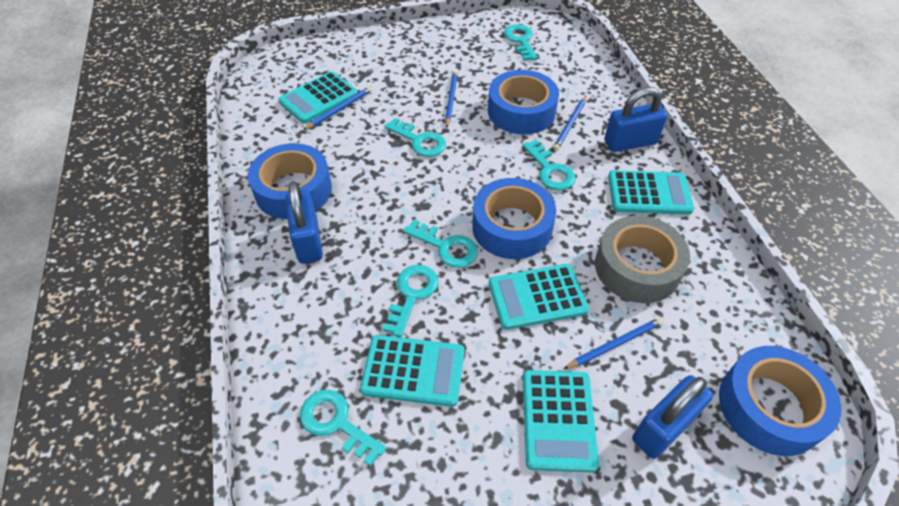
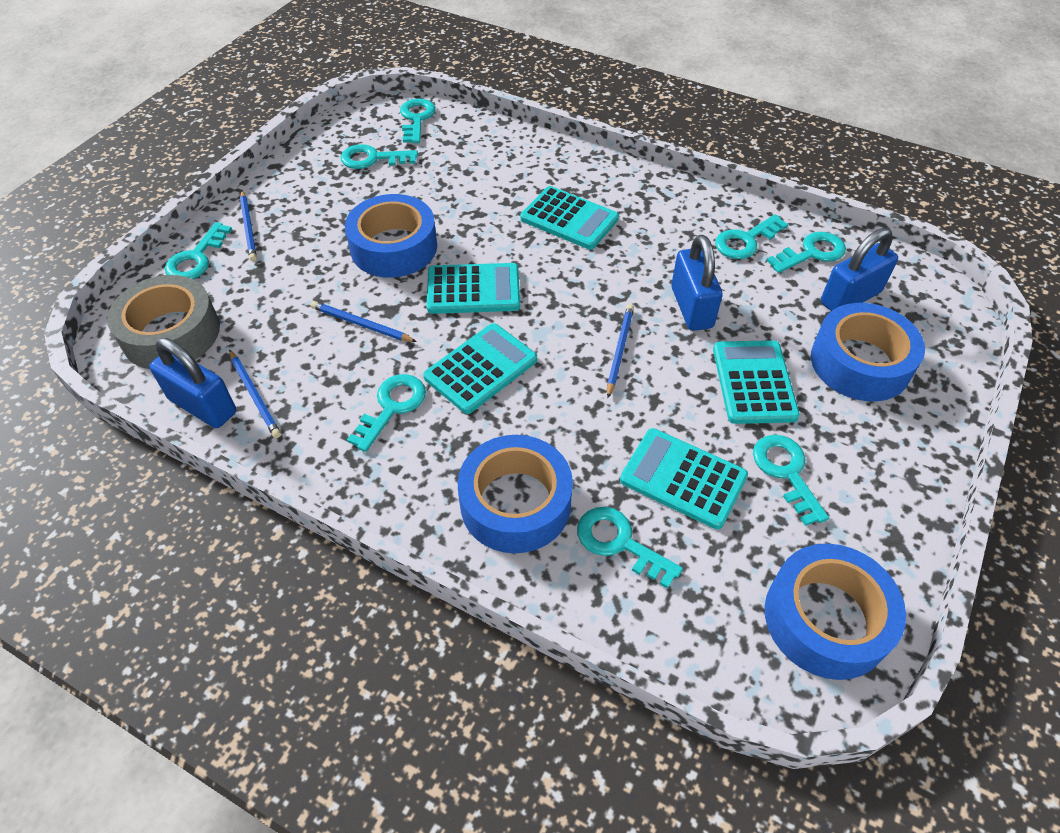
turquoise key: 6 -> 8

